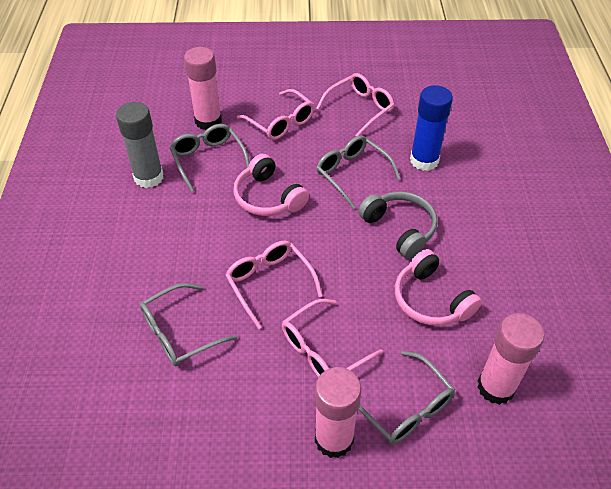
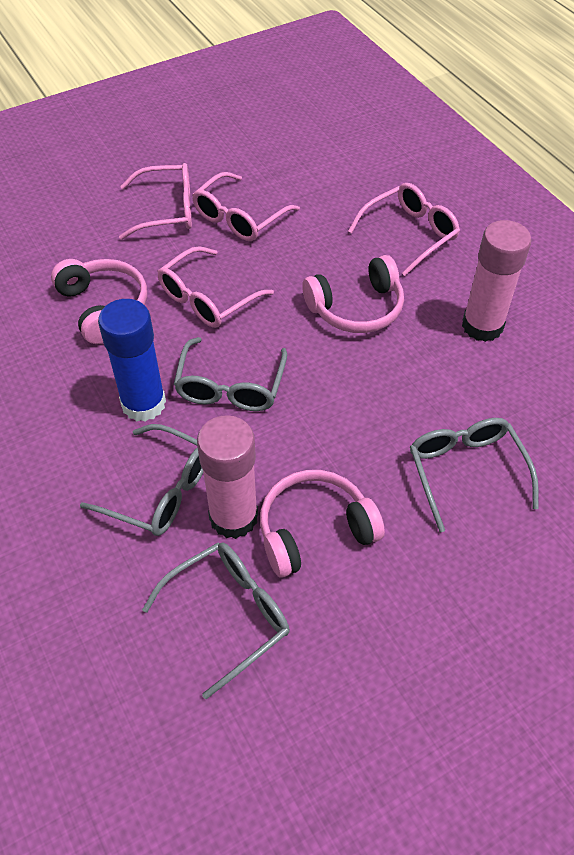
grey glue stick: 1 -> 0
grey headphones: 1 -> 0
pink glue stick: 3 -> 2
pink headphones: 2 -> 3

